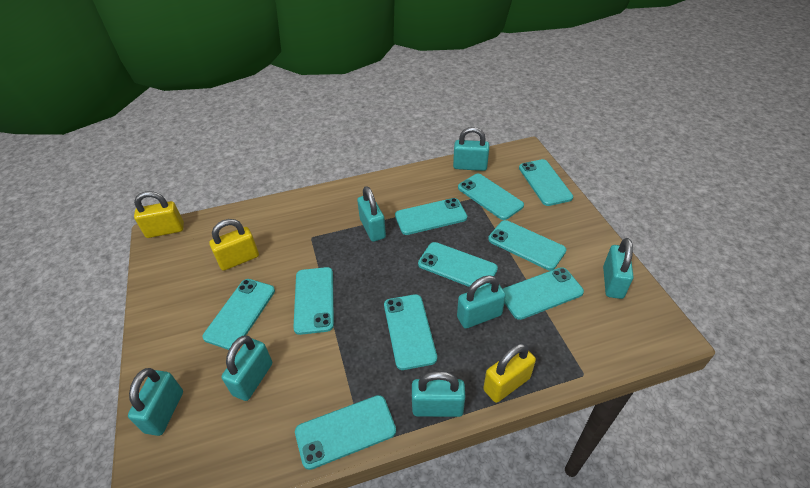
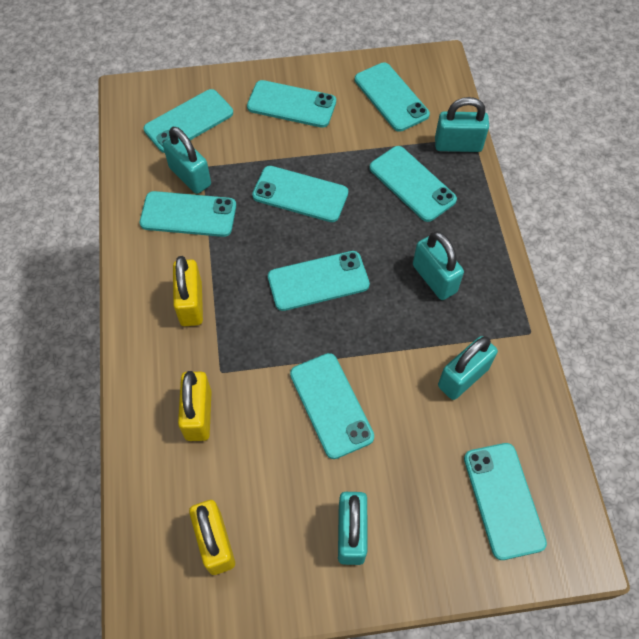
turquoise padlock: 7 -> 5
turquoise phone: 10 -> 9

